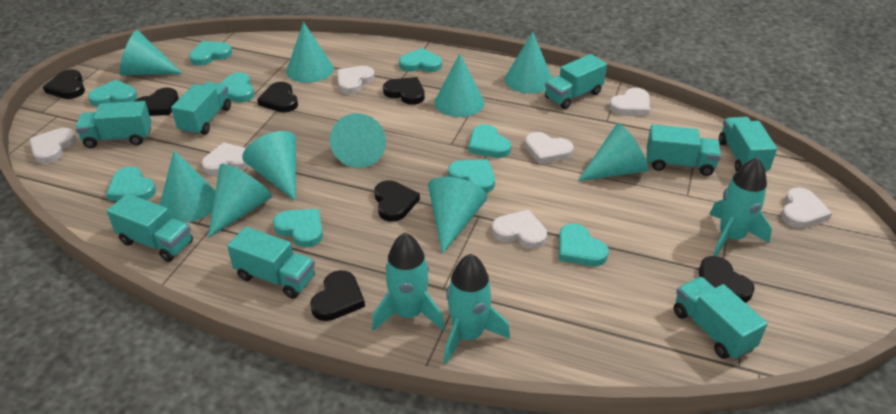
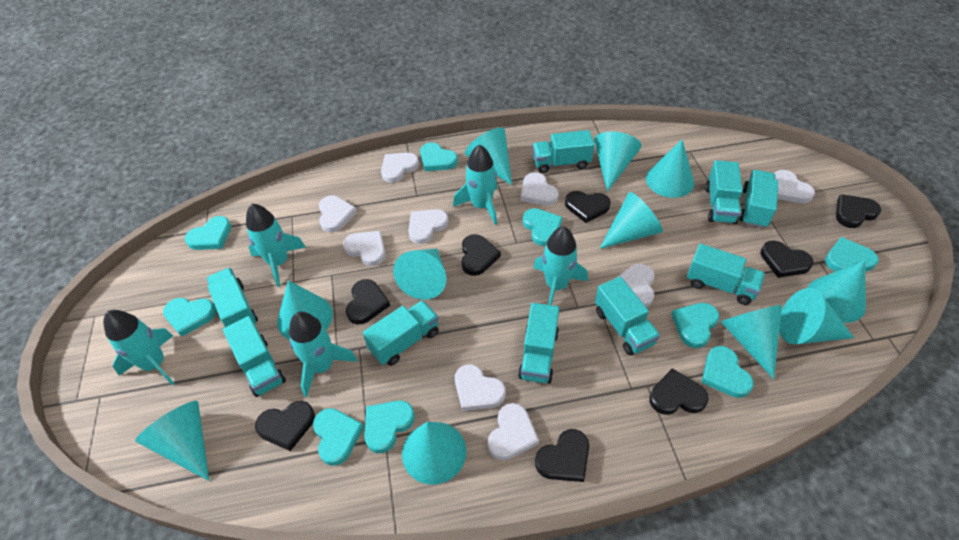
black heart: 7 -> 8
turquoise cone: 10 -> 11
turquoise rocket: 3 -> 5
turquoise truck: 8 -> 9
white heart: 7 -> 9

